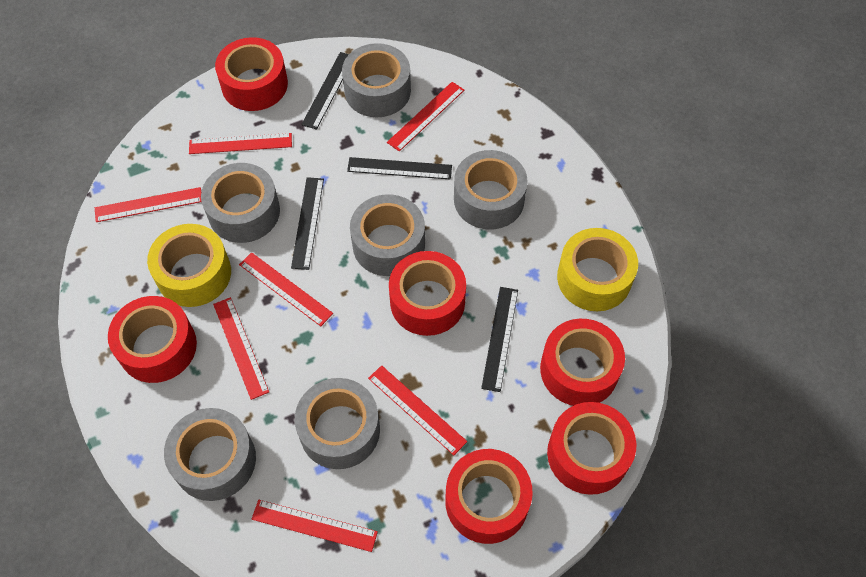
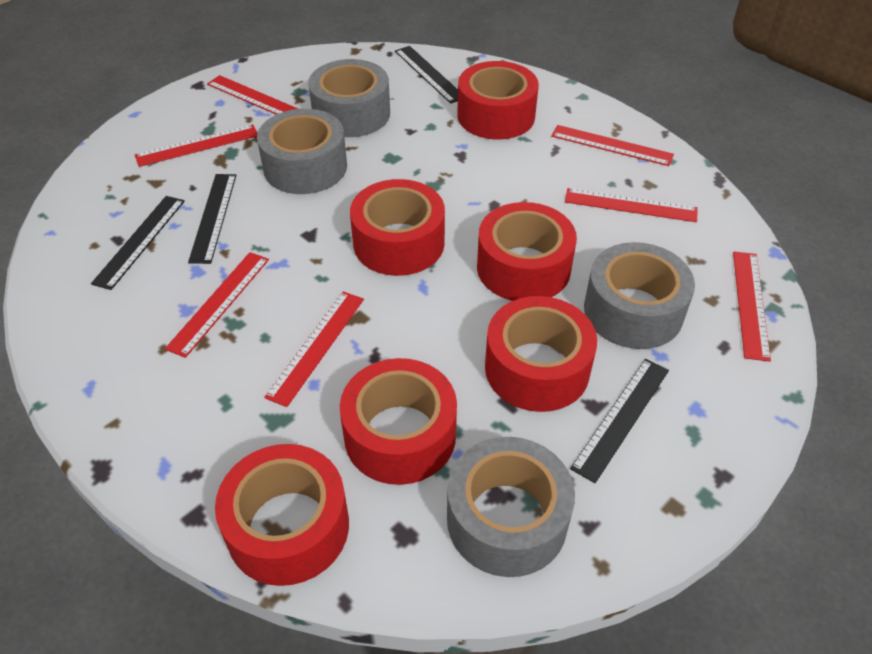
grey tape: 6 -> 4
yellow tape: 2 -> 0

